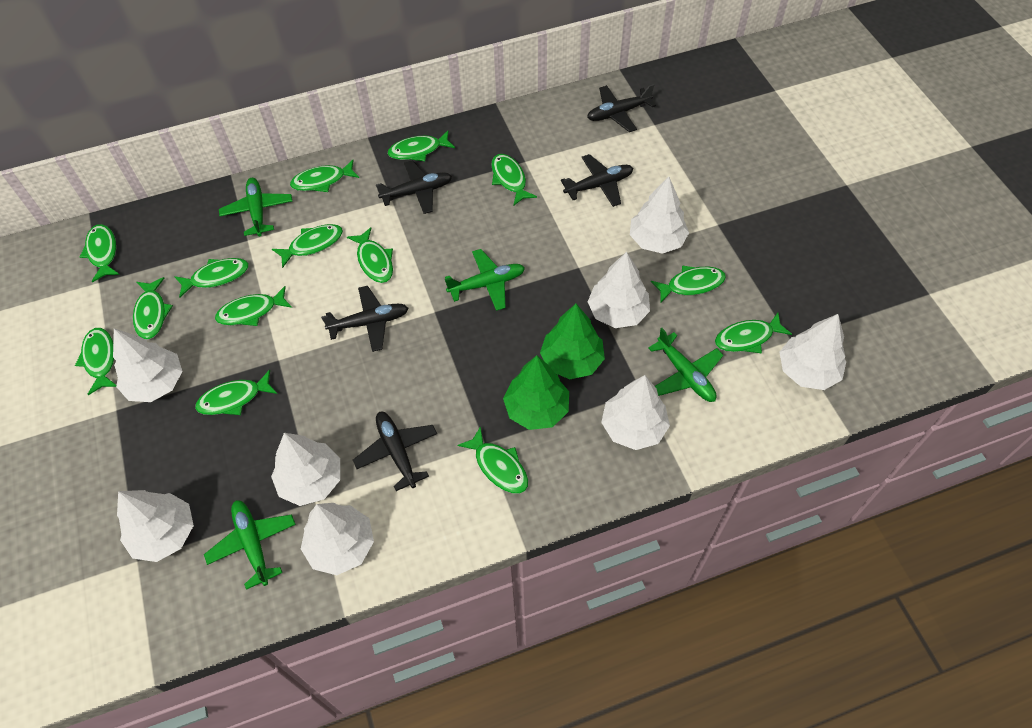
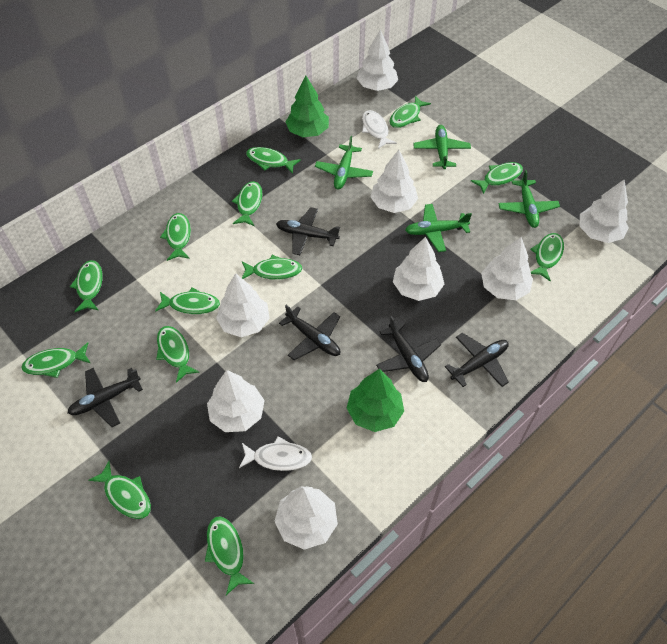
green fish: 14 -> 13
white fish: 0 -> 2

